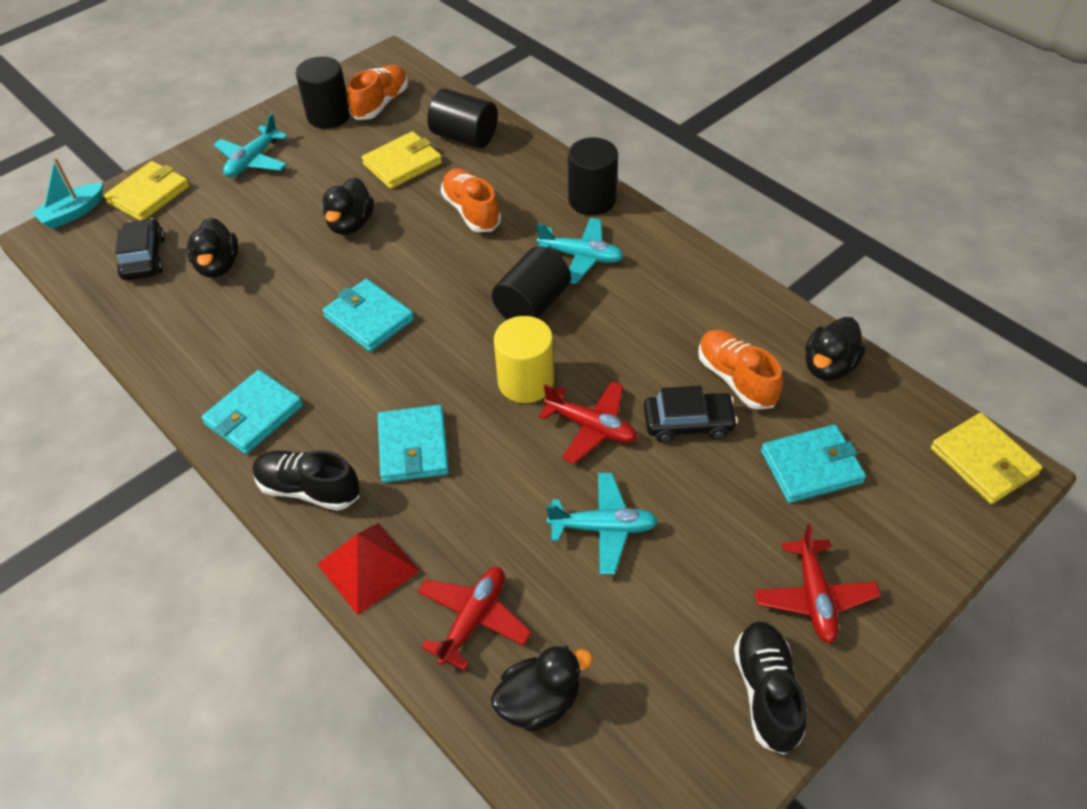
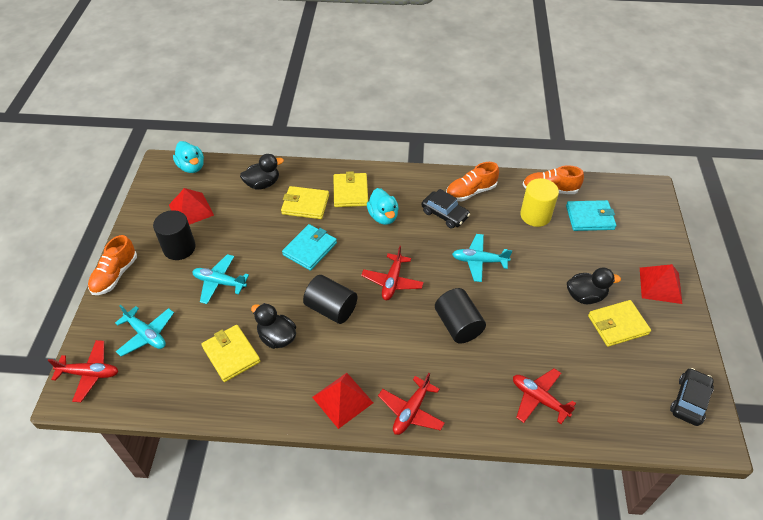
black cylinder: 4 -> 3
black duck: 4 -> 3
black shoe: 2 -> 0
red plane: 3 -> 4
red pyramid: 1 -> 3
turquoise boat: 1 -> 0
turquoise duck: 0 -> 2
turquoise wallet: 4 -> 2
yellow wallet: 3 -> 4

